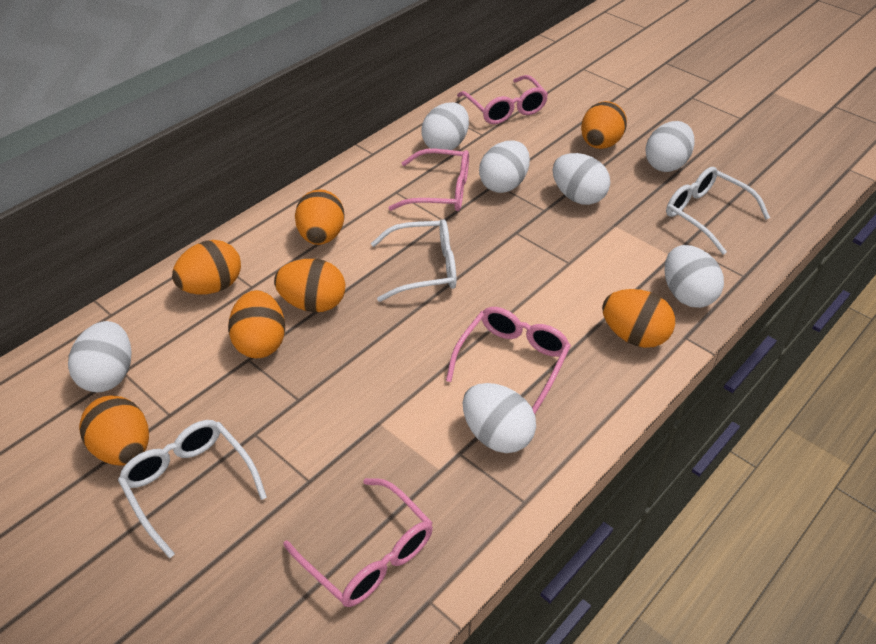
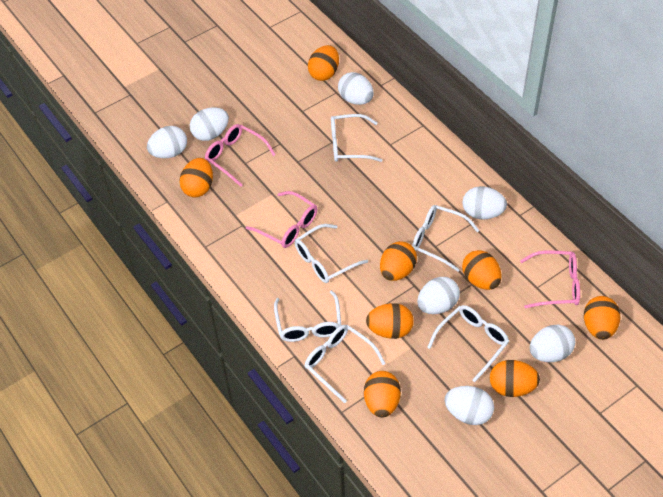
orange egg: 7 -> 8
pink glasses: 4 -> 3
white glasses: 3 -> 6

